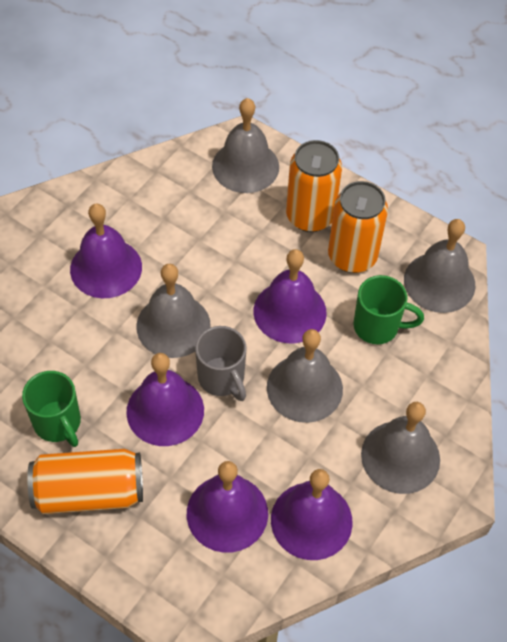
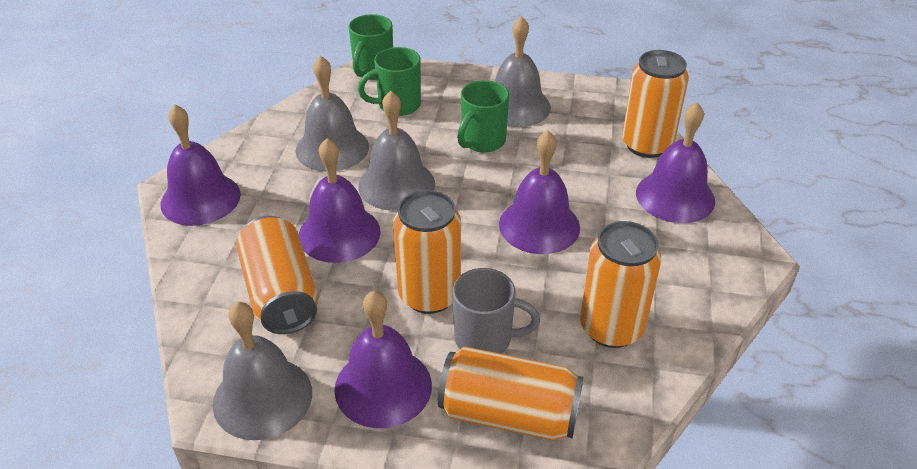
green mug: 2 -> 3
grey bell: 5 -> 4
orange can: 3 -> 5

